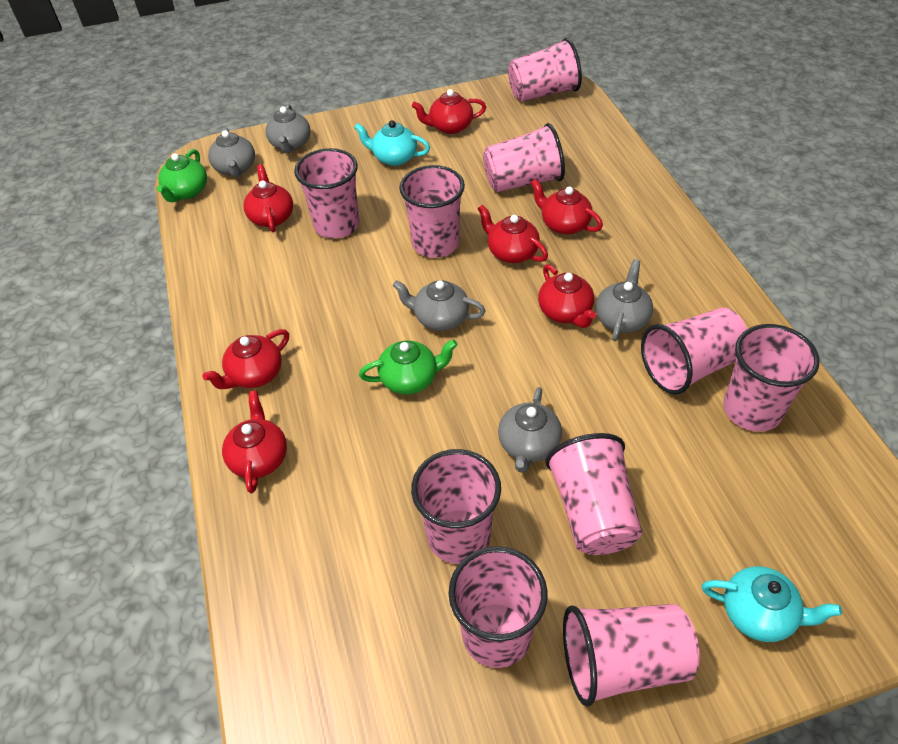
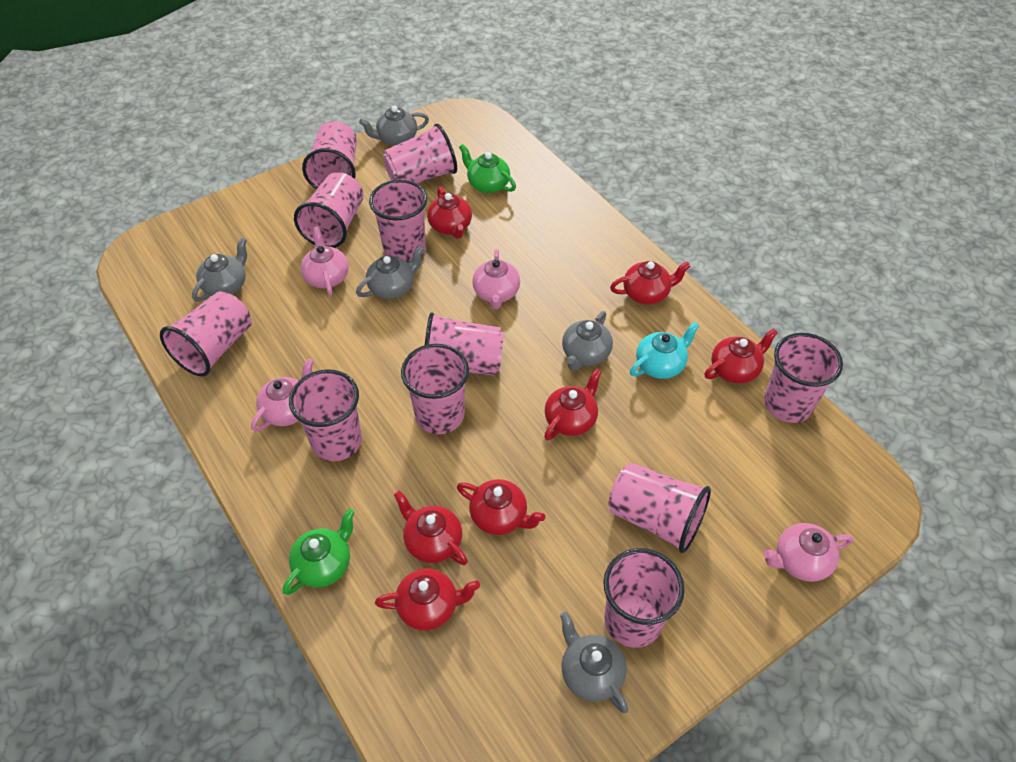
pink cup: 10 -> 11
pink teapot: 0 -> 4
turquoise teapot: 2 -> 1

